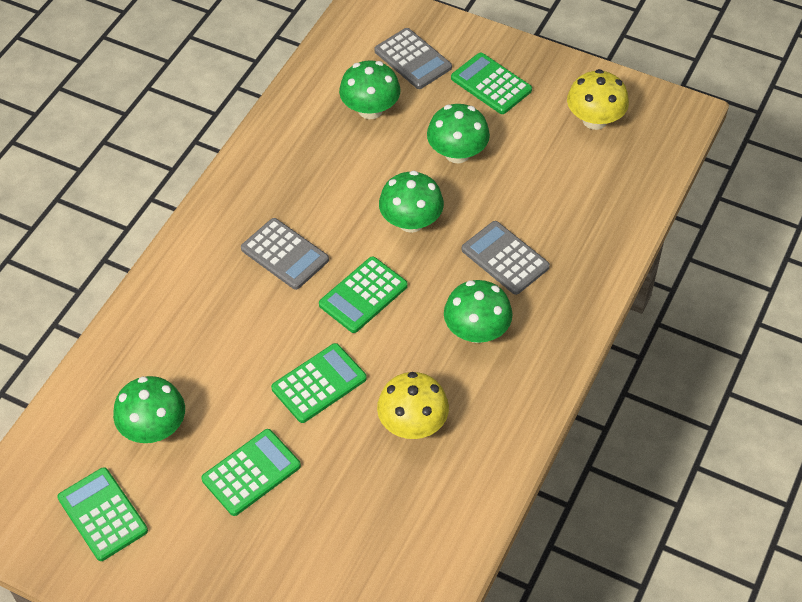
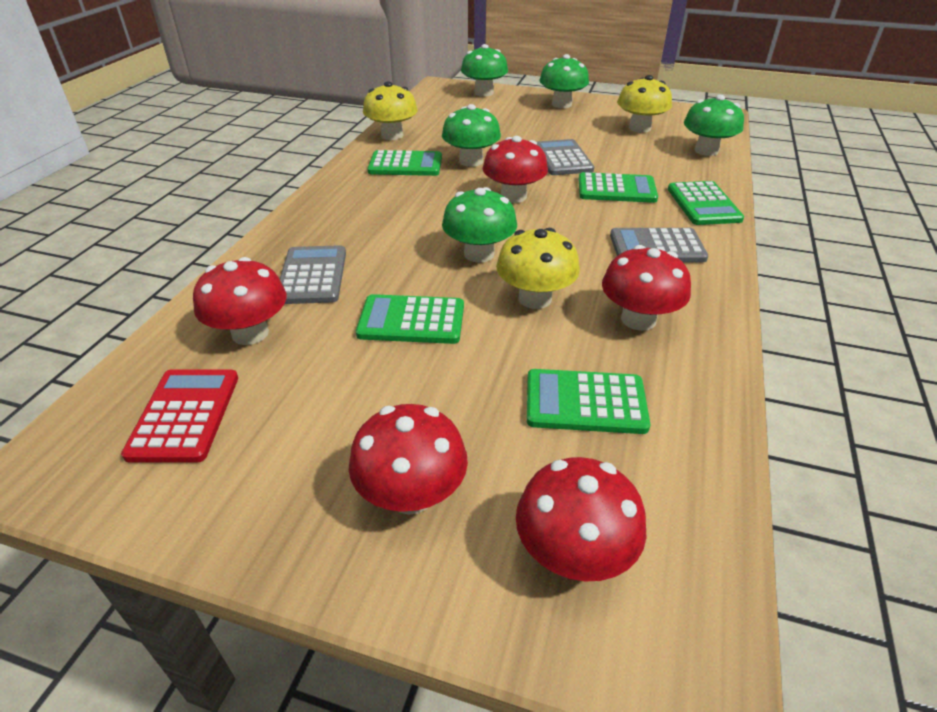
red calculator: 0 -> 1
red mushroom: 0 -> 5
yellow mushroom: 2 -> 3

